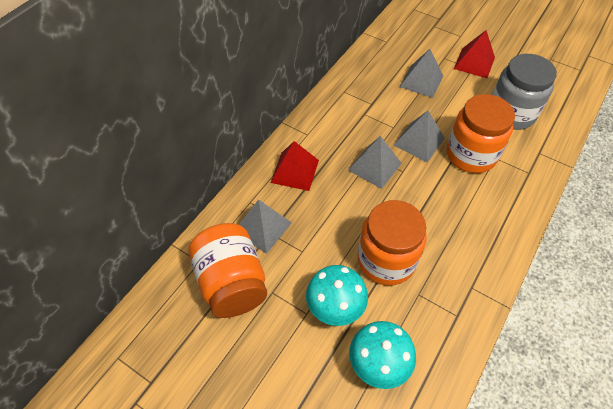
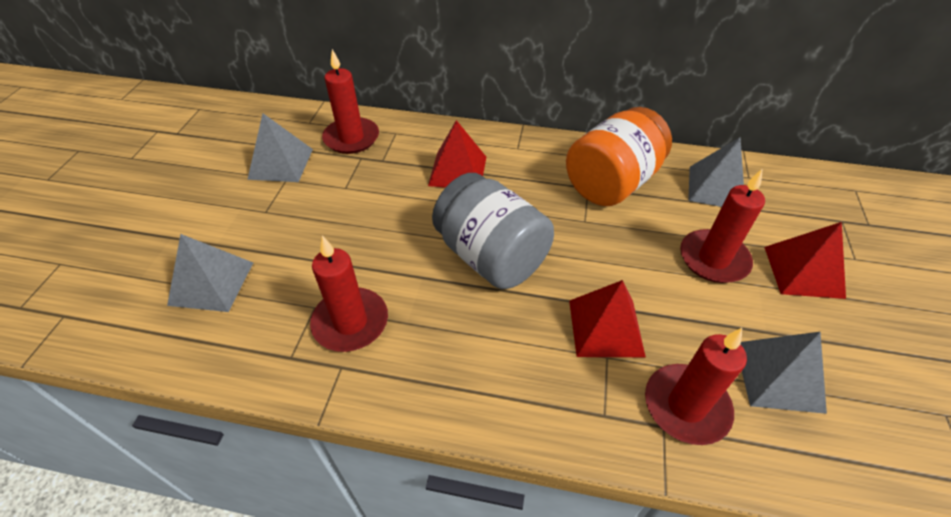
orange jar: 3 -> 1
red candle: 0 -> 4
red pyramid: 2 -> 3
turquoise mushroom: 2 -> 0

